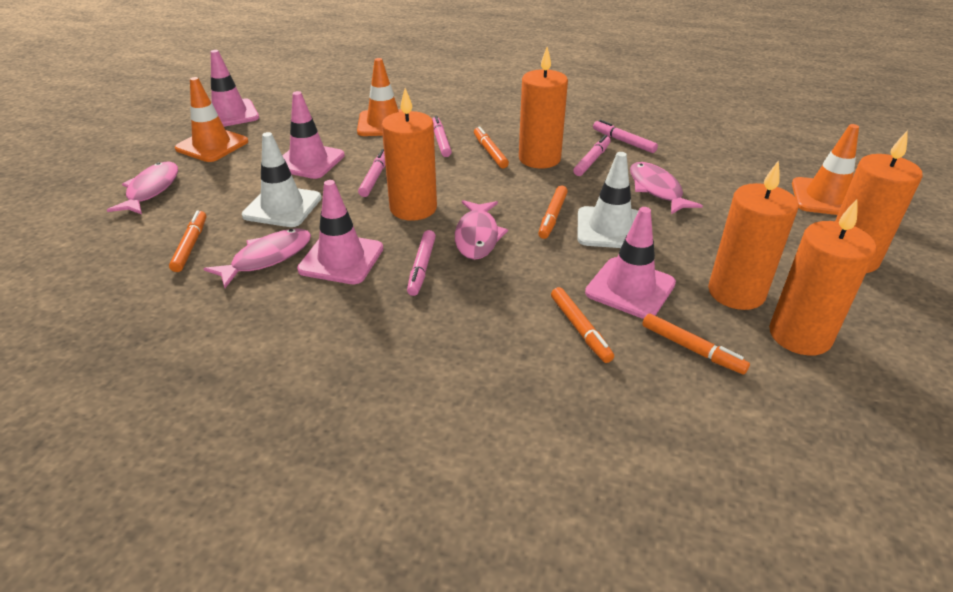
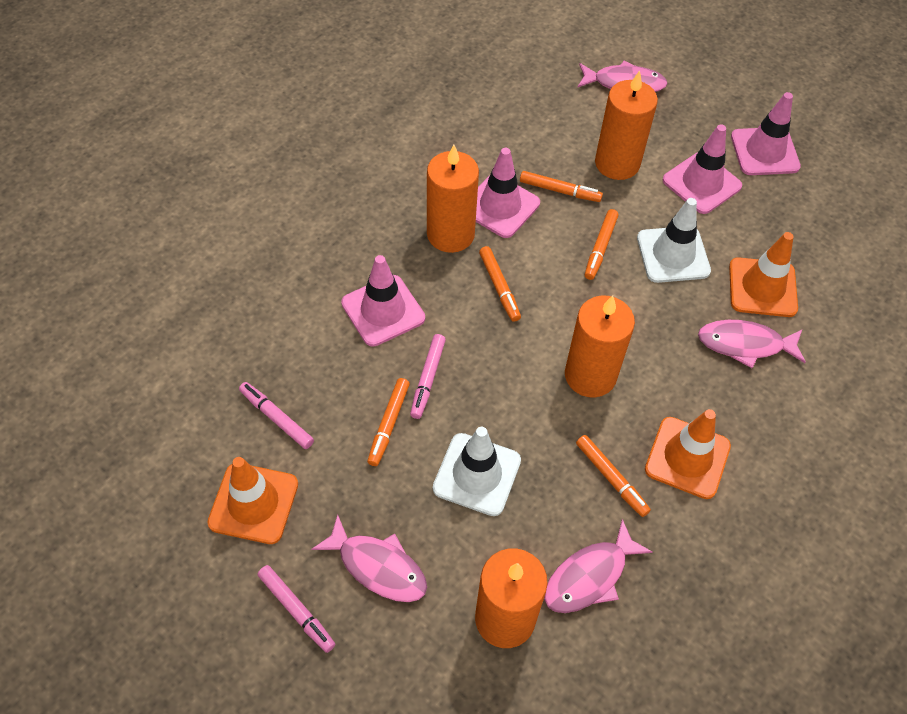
orange candle: 5 -> 4
pink marker: 5 -> 3

